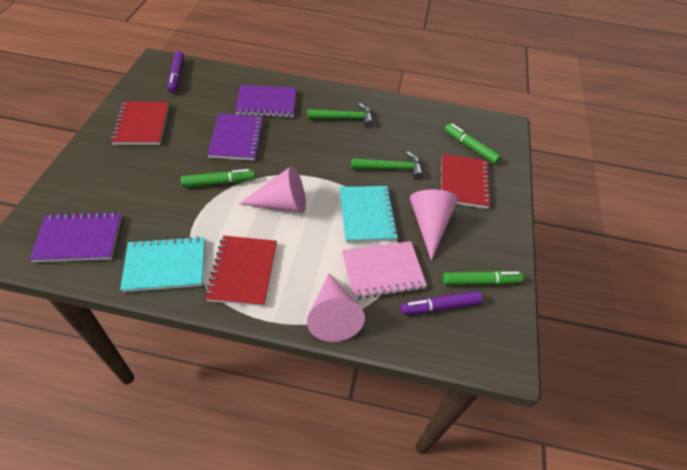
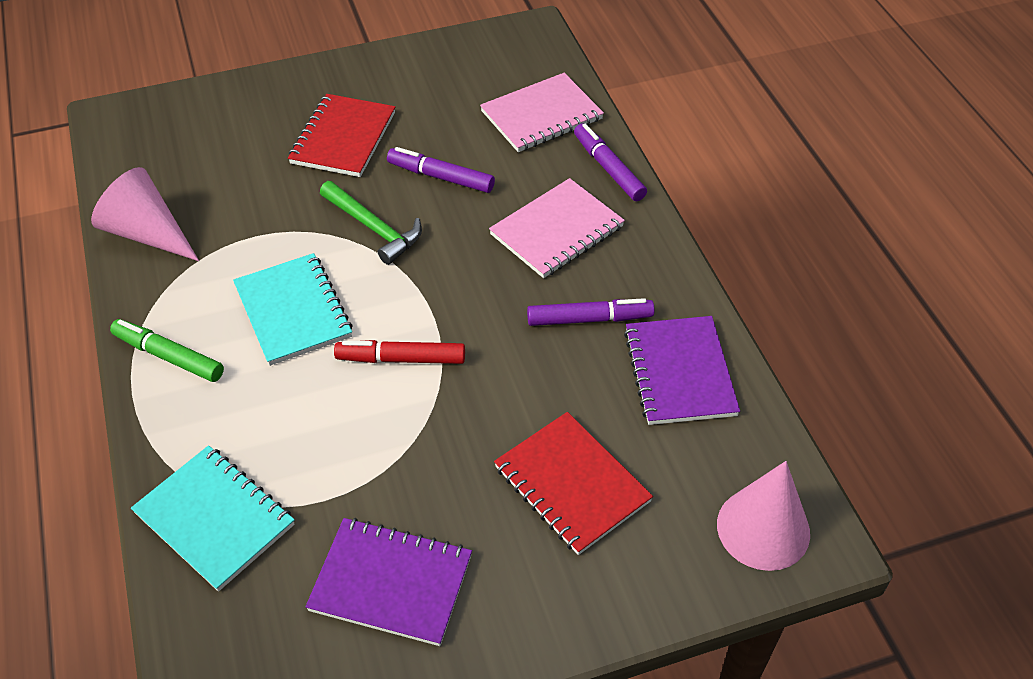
green hammer: 2 -> 1
green marker: 3 -> 1
pink cone: 3 -> 2
pink notebook: 1 -> 2
purple marker: 2 -> 3
purple notebook: 3 -> 2
red marker: 0 -> 1
red notebook: 3 -> 2

